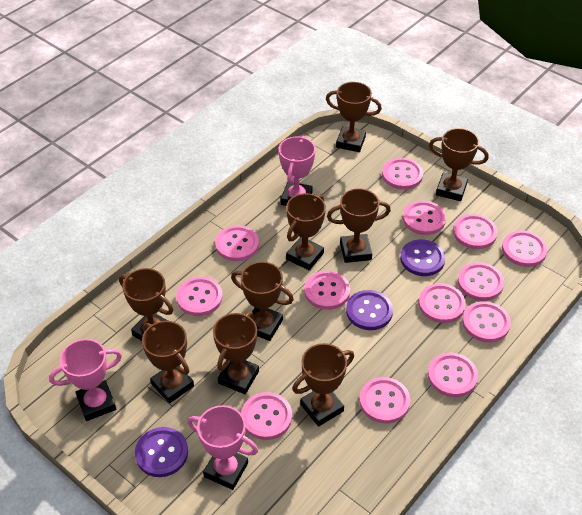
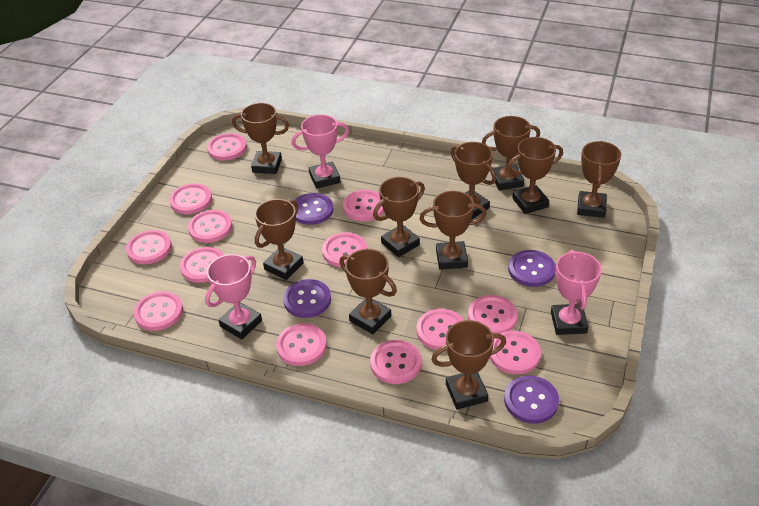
brown trophy: 9 -> 10
purple button: 3 -> 4

